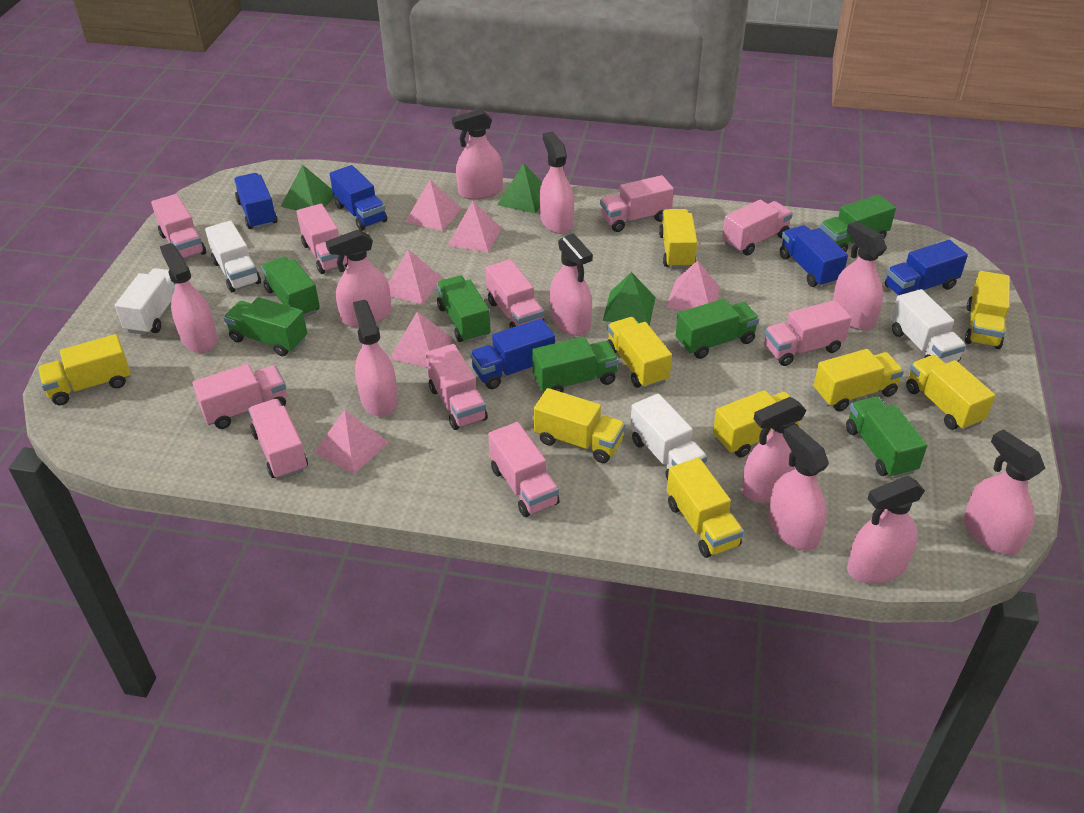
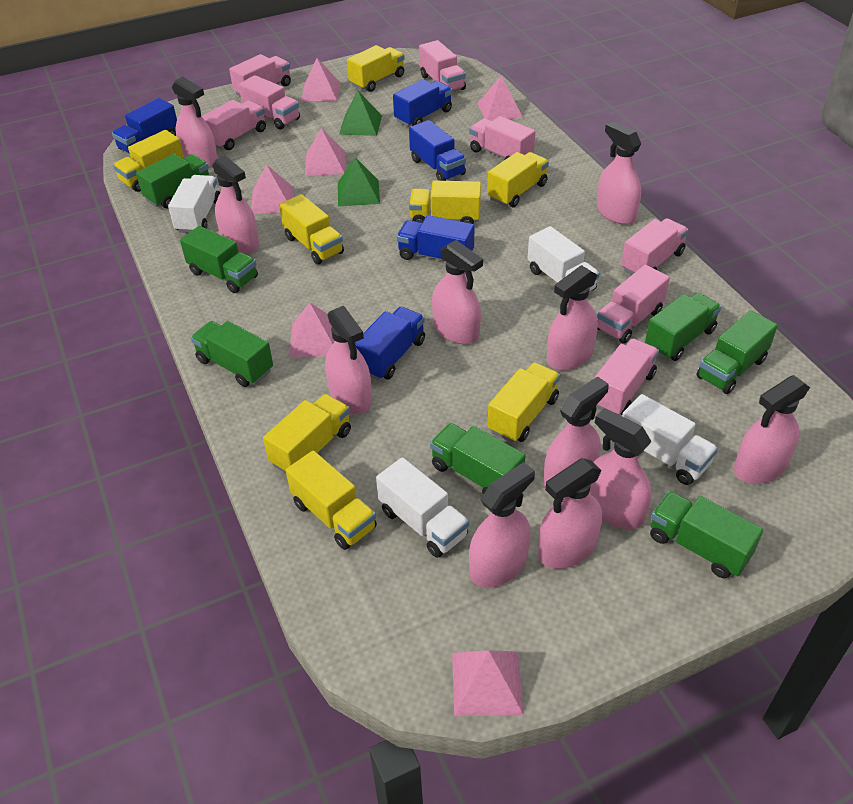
green pyramid: 3 -> 2
pink truck: 10 -> 8
yellow truck: 9 -> 8

